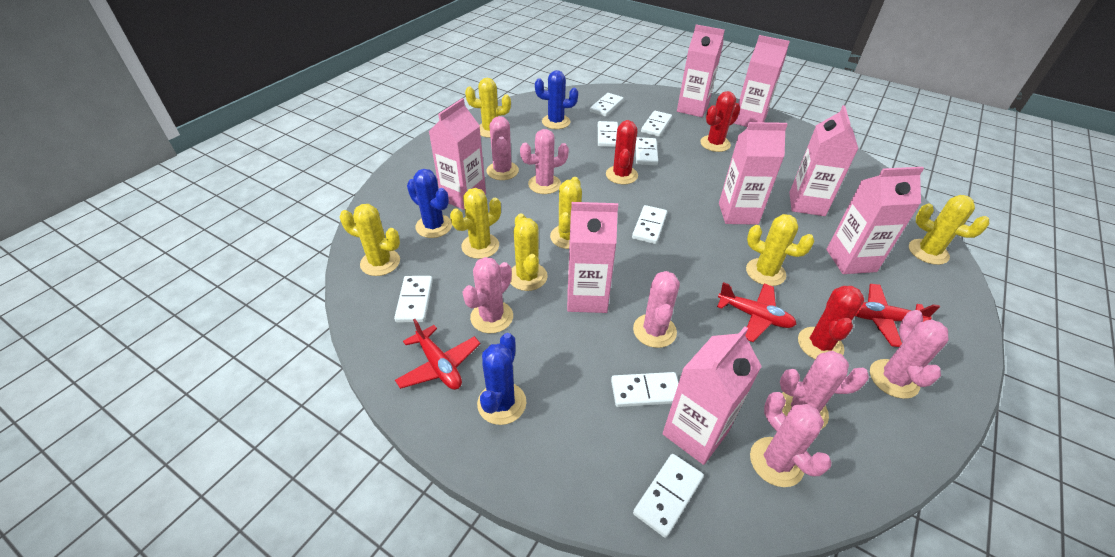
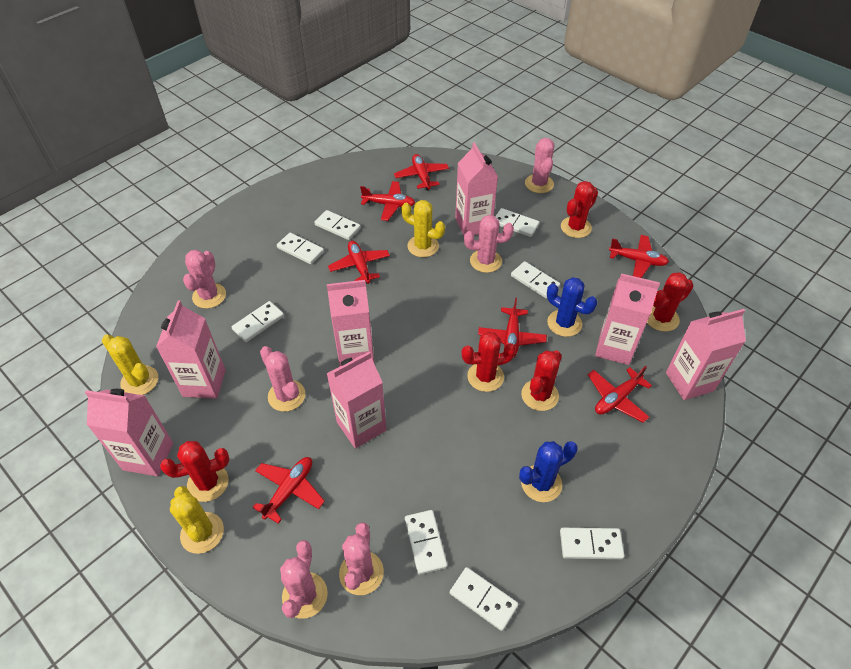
blue cactus: 3 -> 2
pink cactus: 7 -> 6
pink carton: 8 -> 7
red cactus: 3 -> 5
red plane: 3 -> 7
yellow cactus: 7 -> 3

